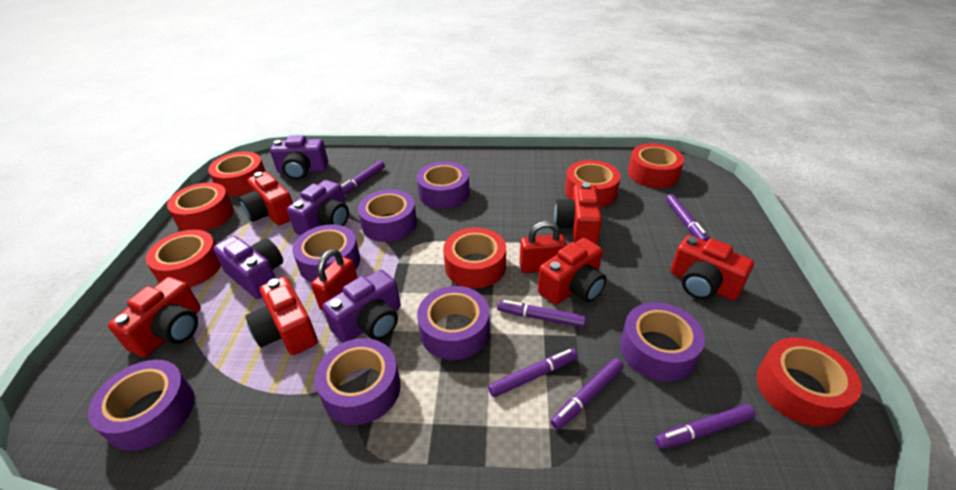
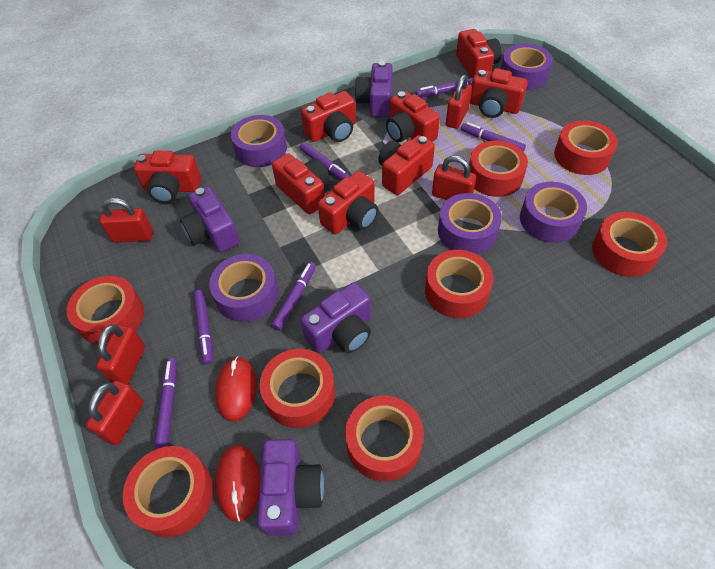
purple tape: 7 -> 5
red camera: 6 -> 8
red mouse: 0 -> 2
red padlock: 2 -> 5
red tape: 7 -> 8

